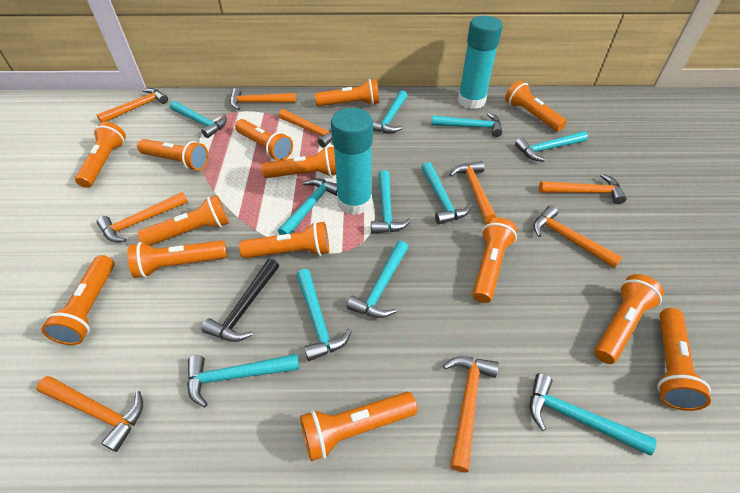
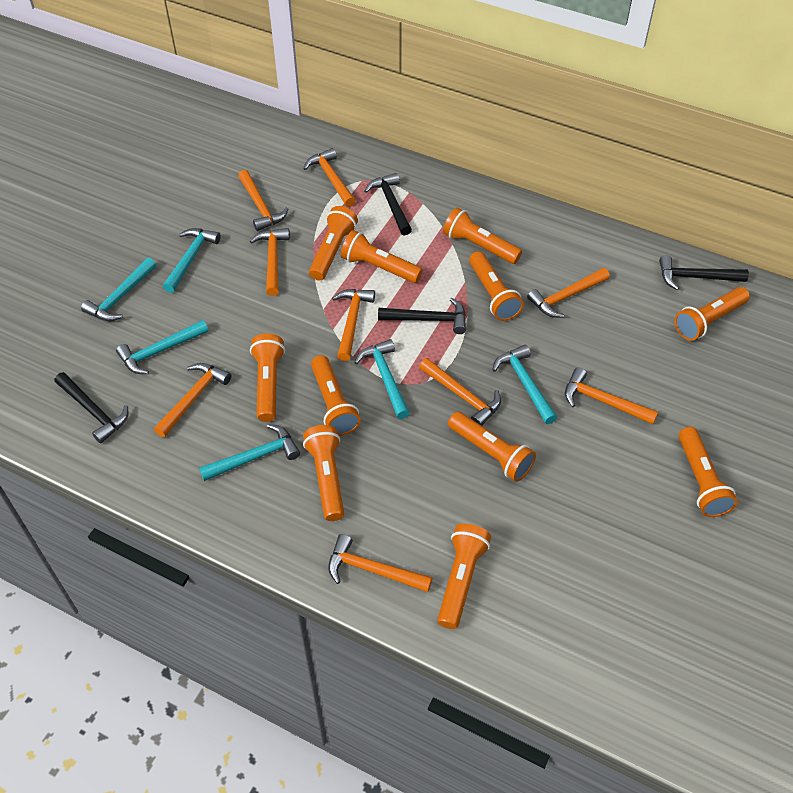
black hammer: 1 -> 4
orange flashlight: 14 -> 11
turquoise glue stick: 2 -> 0
turquoise hammer: 11 -> 6

